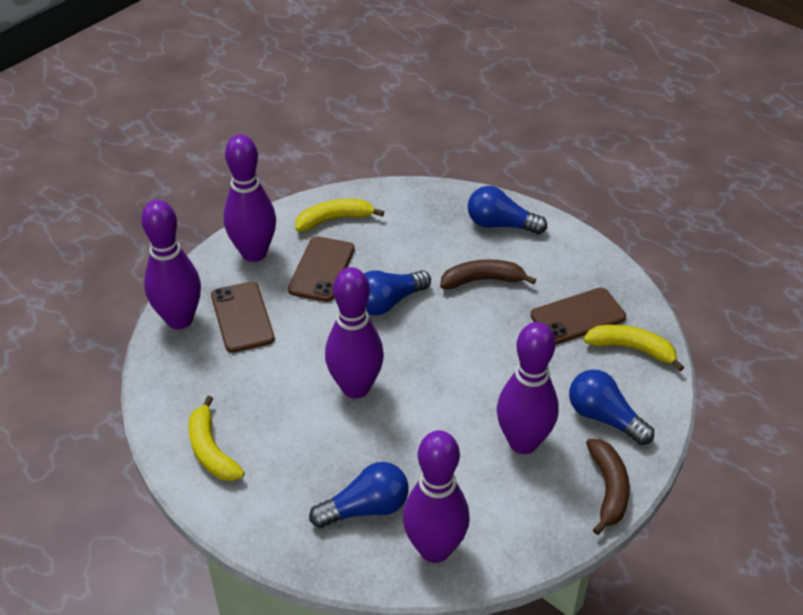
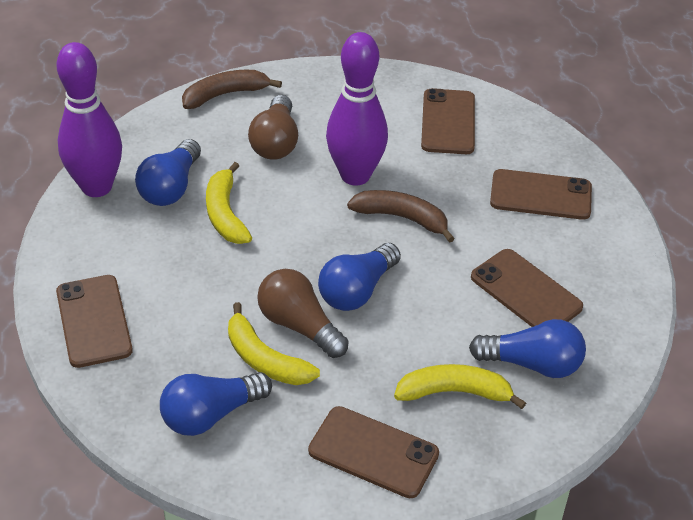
brown light bulb: 0 -> 2
brown phone: 3 -> 5
purple bowling pin: 5 -> 2

